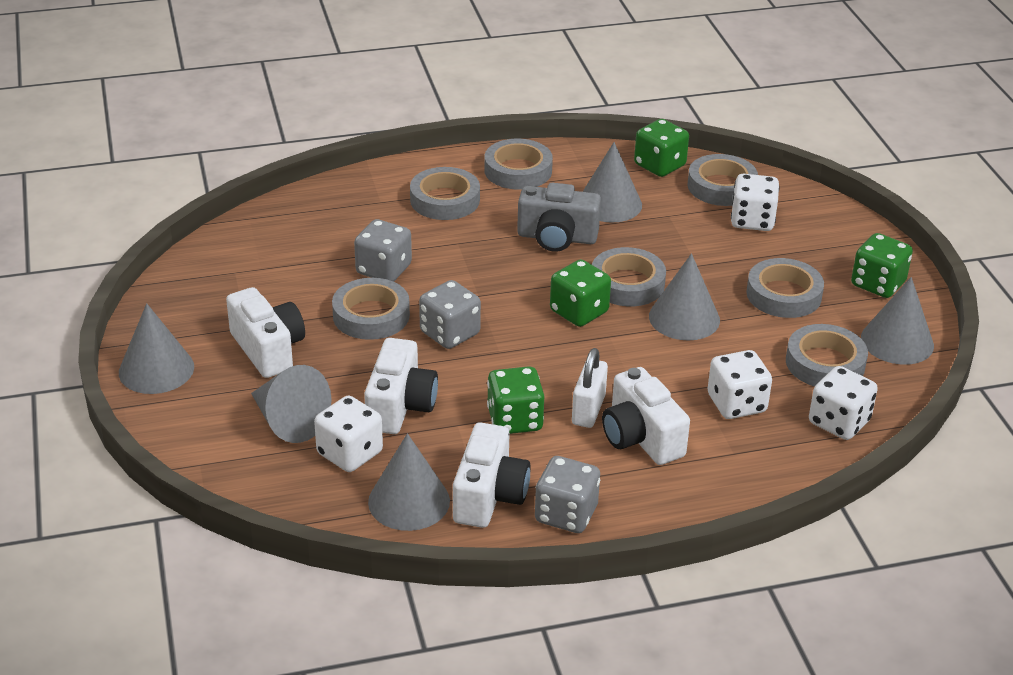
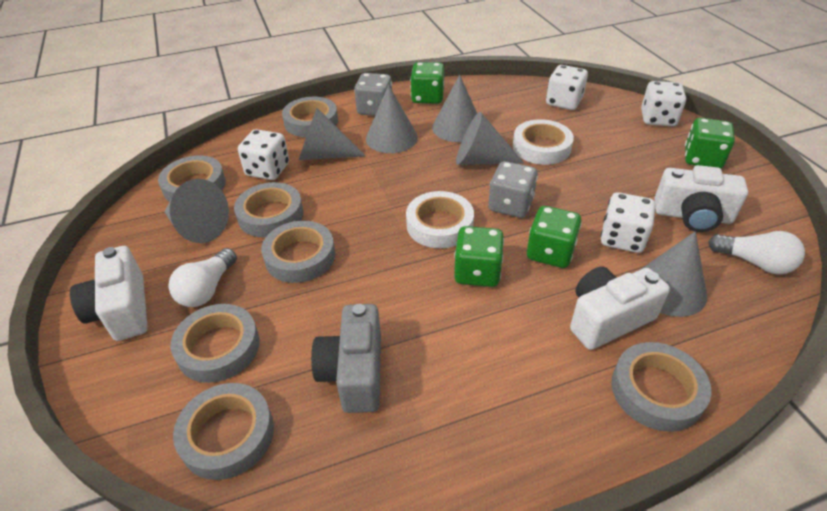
grey dice: 3 -> 2
white camera: 4 -> 3
white light bulb: 0 -> 2
white padlock: 1 -> 0
white tape: 0 -> 2

